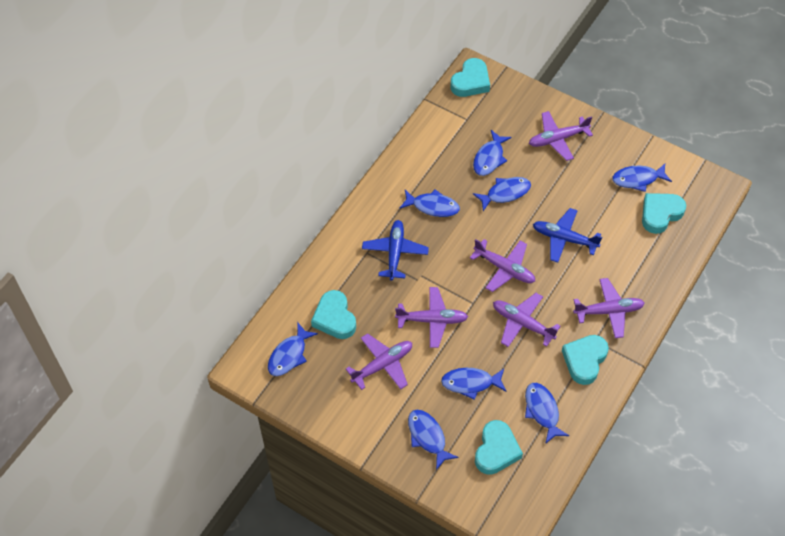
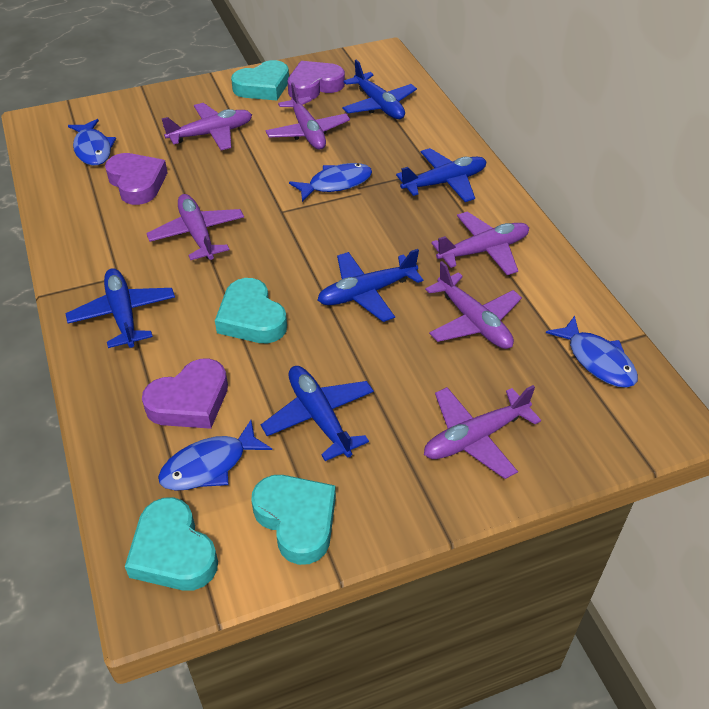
blue fish: 8 -> 4
blue plane: 2 -> 5
purple heart: 0 -> 3
turquoise heart: 5 -> 4

